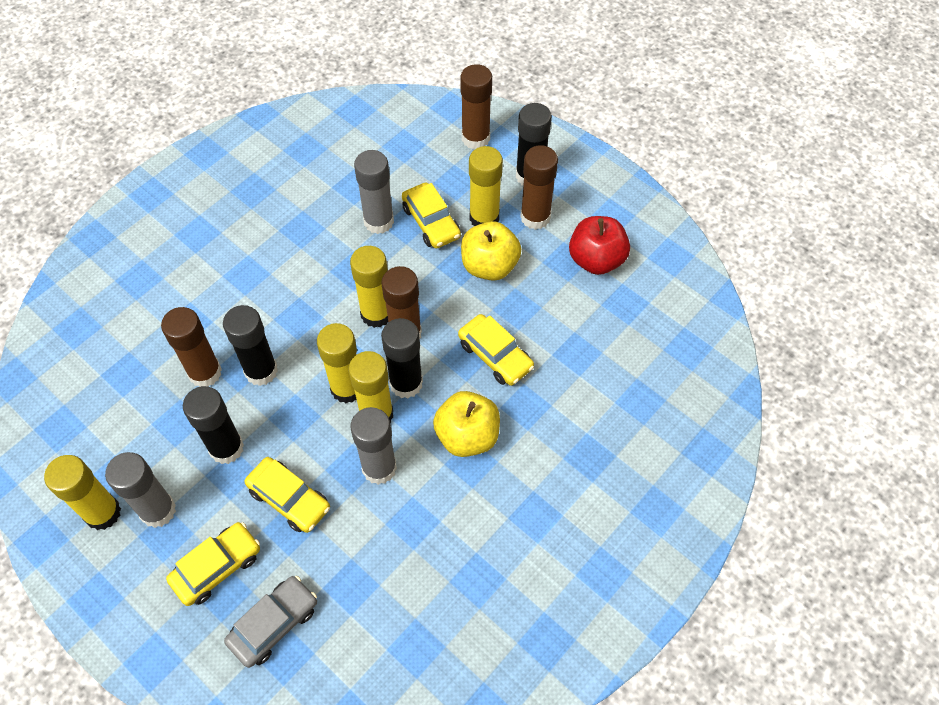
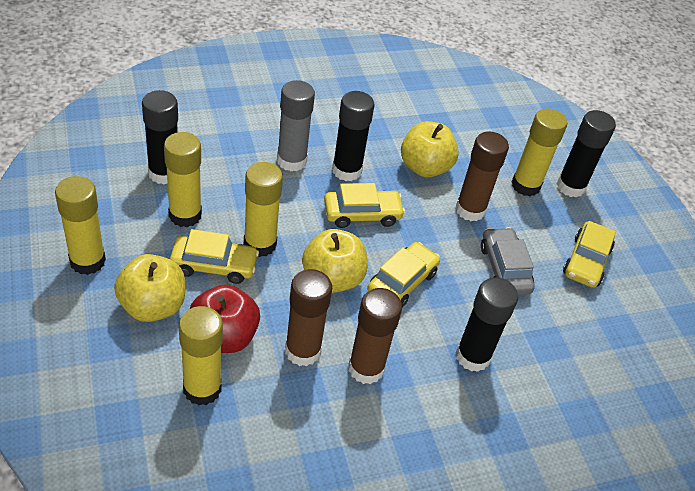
brown glue stick: 4 -> 3
grey glue stick: 3 -> 1
yellow apple: 2 -> 3

